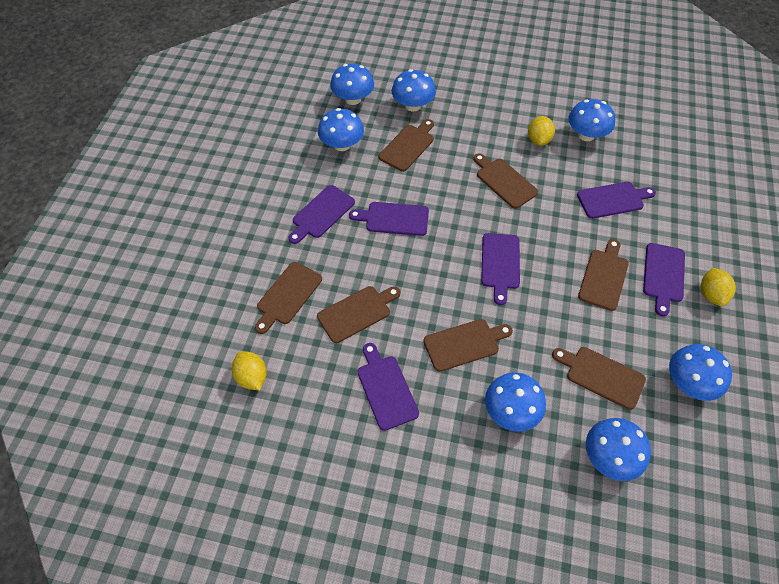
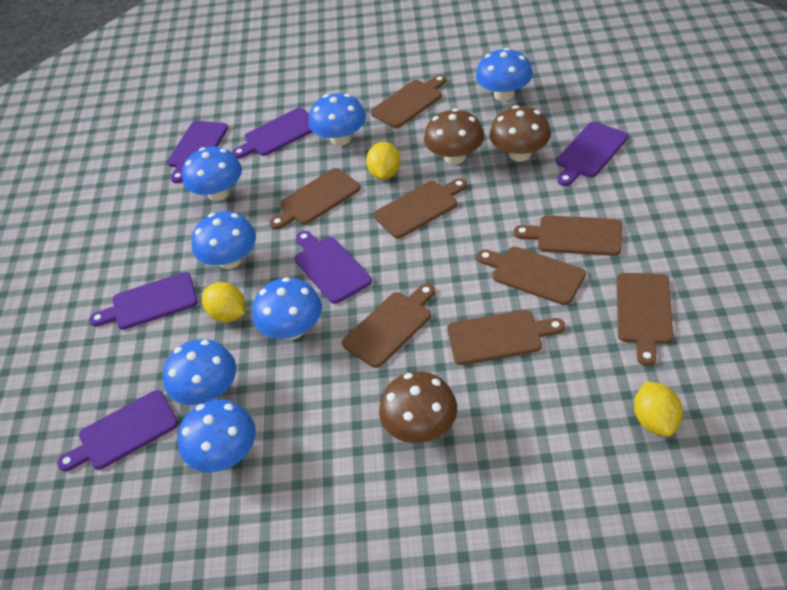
brown cutting board: 7 -> 8
brown mushroom: 0 -> 3

